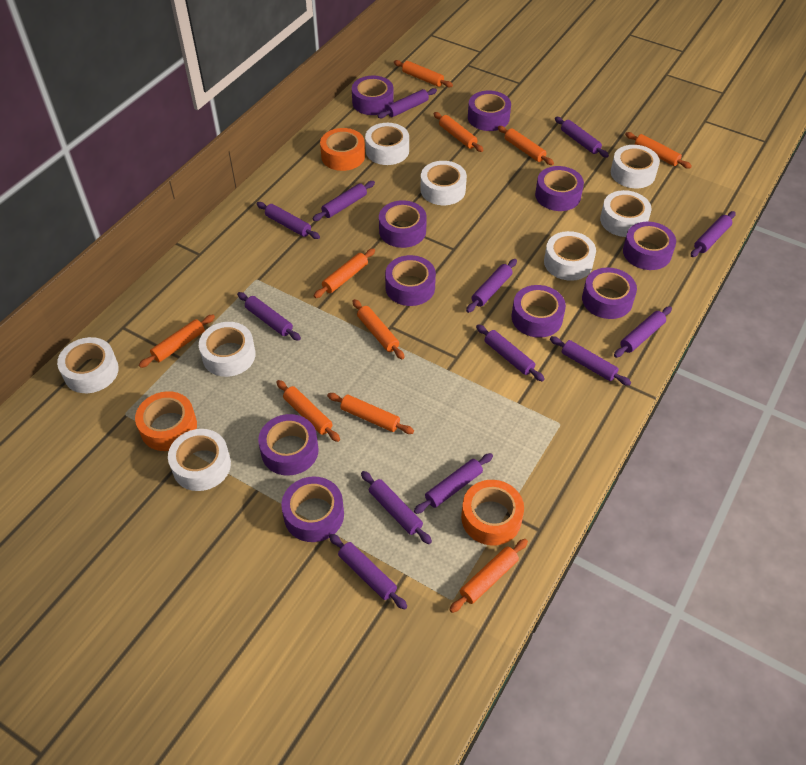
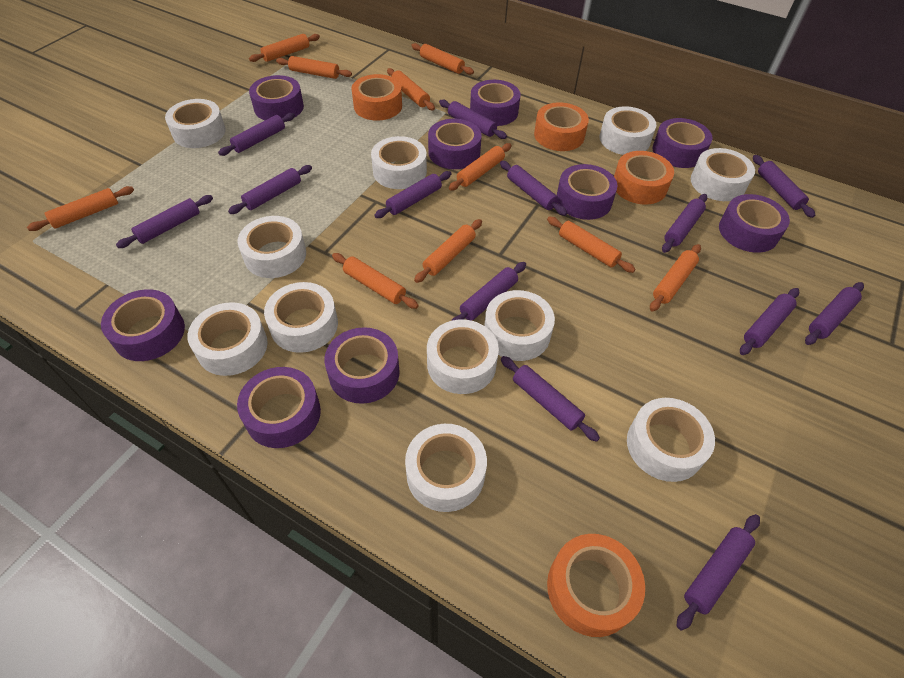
orange tape: 3 -> 4
purple tape: 10 -> 9
white tape: 8 -> 11

